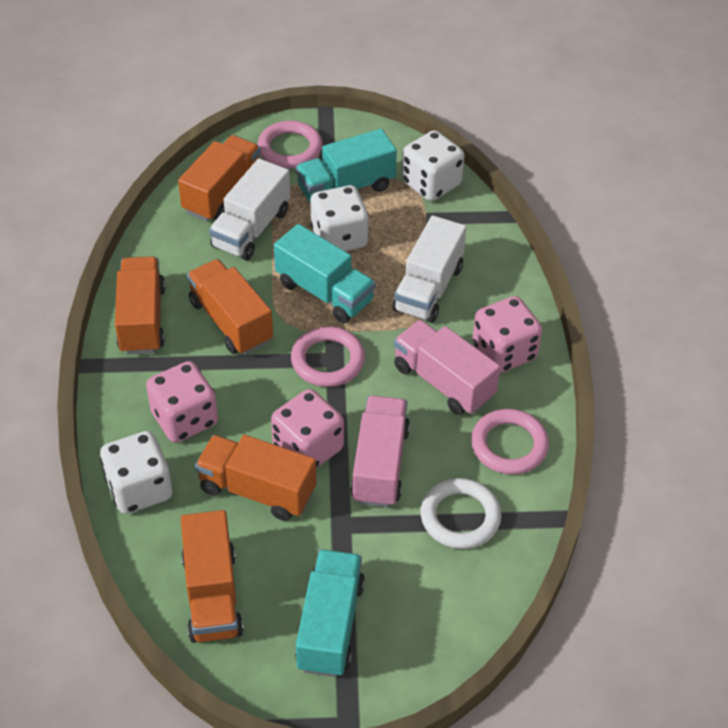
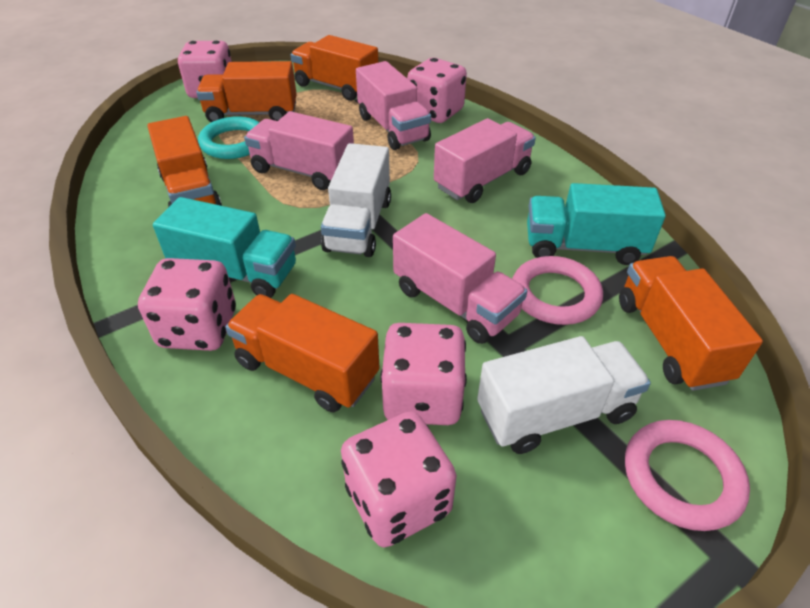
pink dice: 3 -> 5
pink ring: 3 -> 2
pink truck: 2 -> 4
turquoise ring: 0 -> 1
turquoise truck: 3 -> 2
white dice: 3 -> 0
white ring: 1 -> 0

